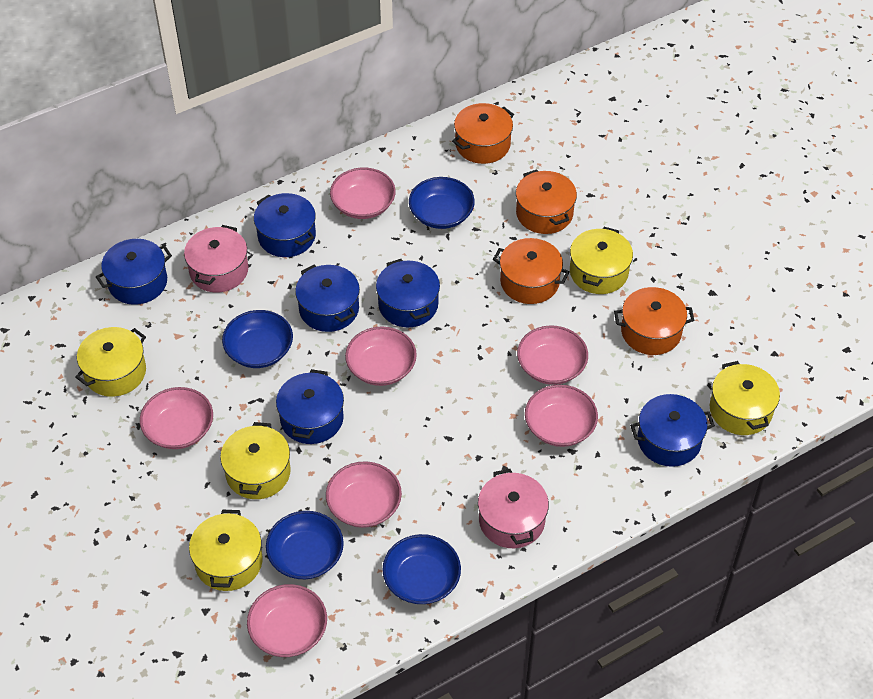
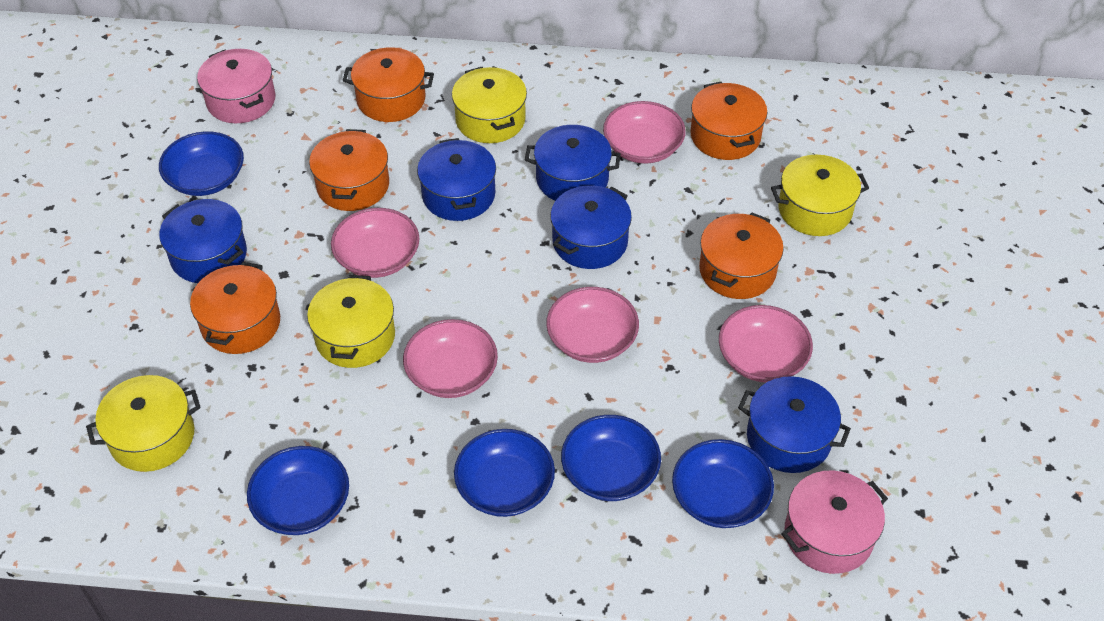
blue bowl: 4 -> 5
blue pot: 6 -> 5
orange pot: 4 -> 5
pink bowl: 7 -> 5
yellow pot: 5 -> 4

